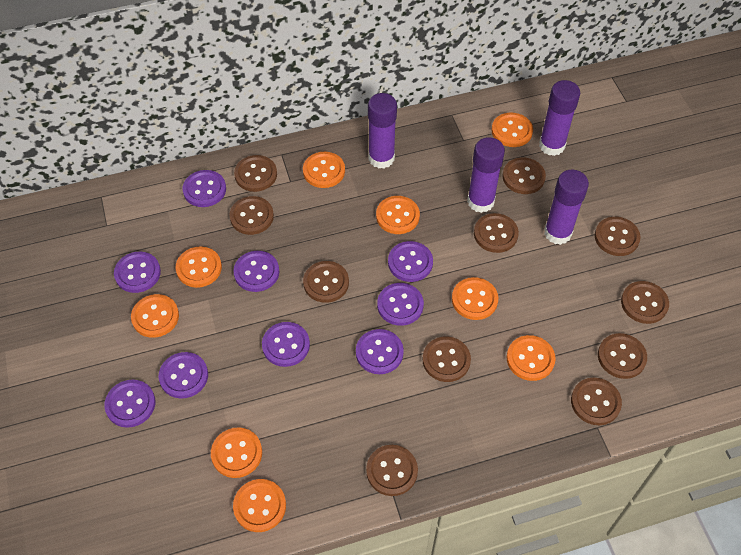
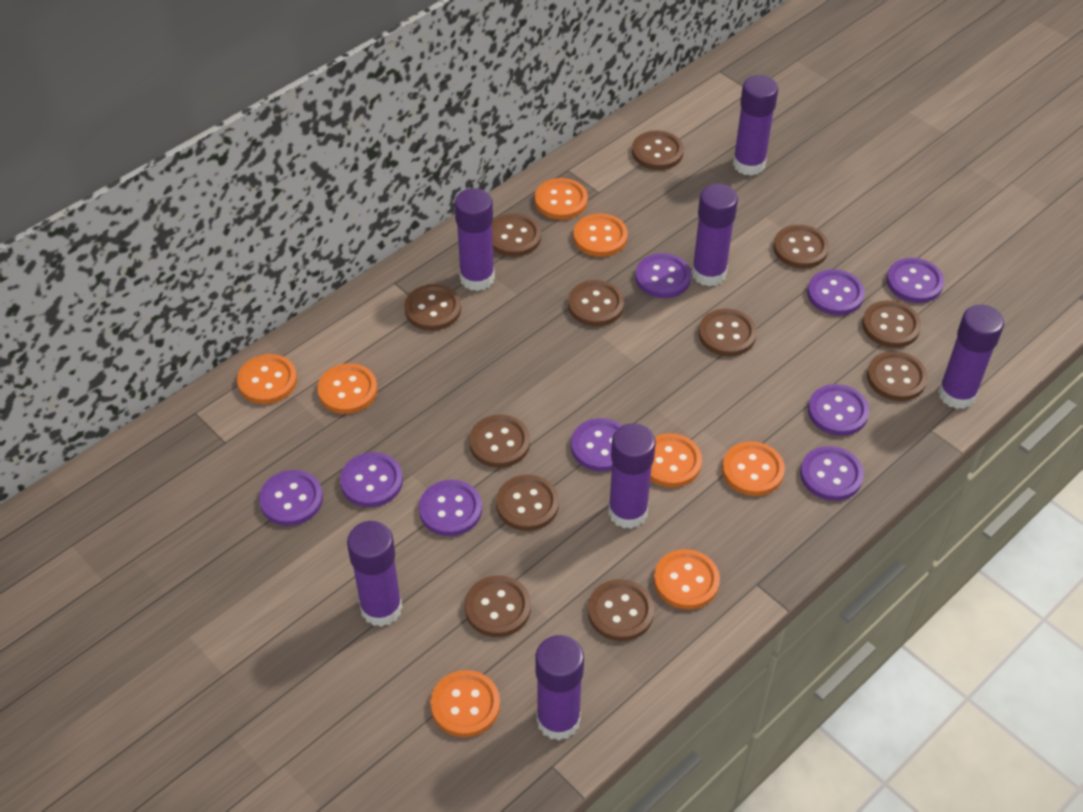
brown button: 11 -> 12
orange button: 9 -> 8
purple glue stick: 4 -> 7

